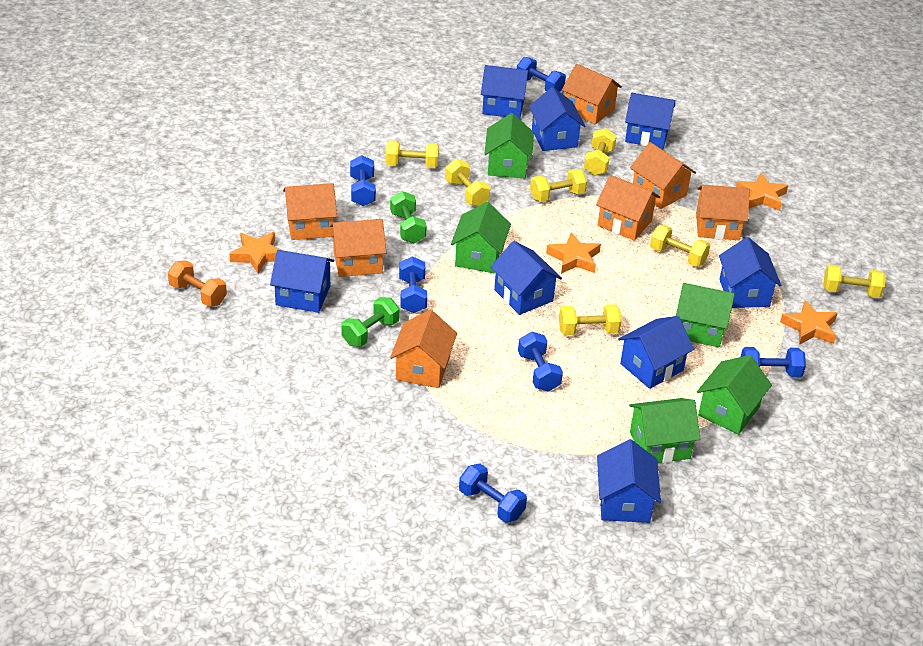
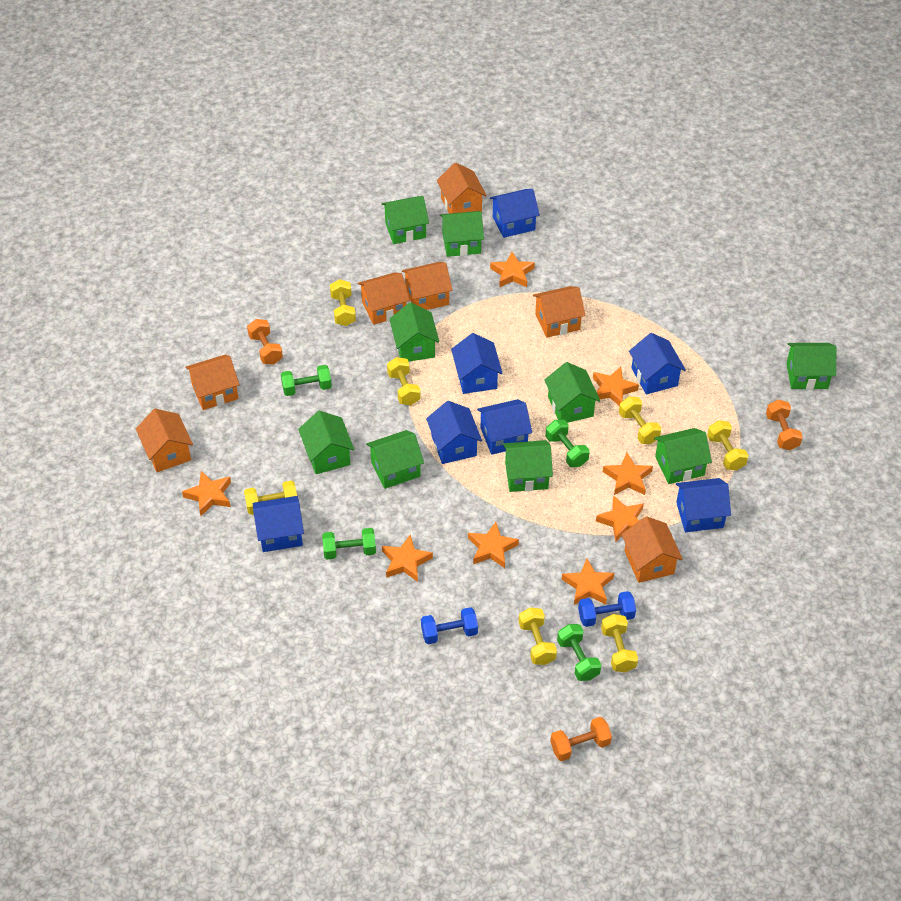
blue dumbbell: 6 -> 2
blue house: 8 -> 7
green dumbbell: 2 -> 4
green house: 5 -> 9
orange dumbbell: 1 -> 3
orange star: 4 -> 8

